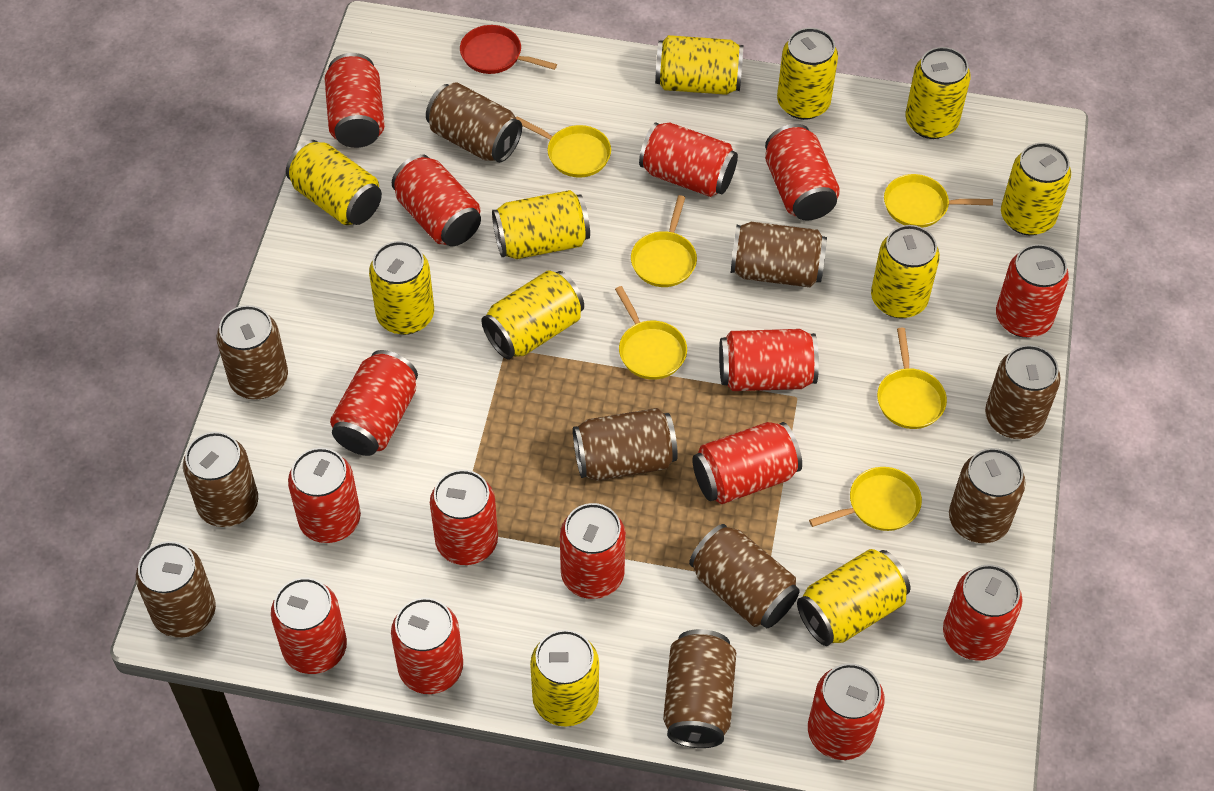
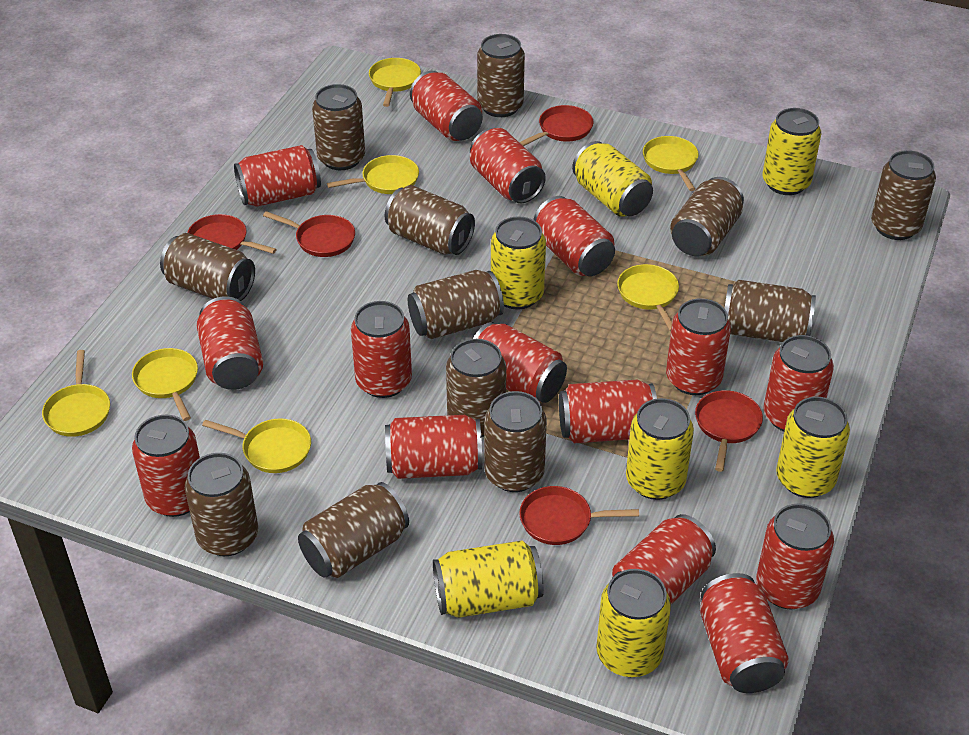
brown can: 10 -> 12
red pan: 1 -> 5
yellow can: 11 -> 7
yellow pan: 6 -> 7

